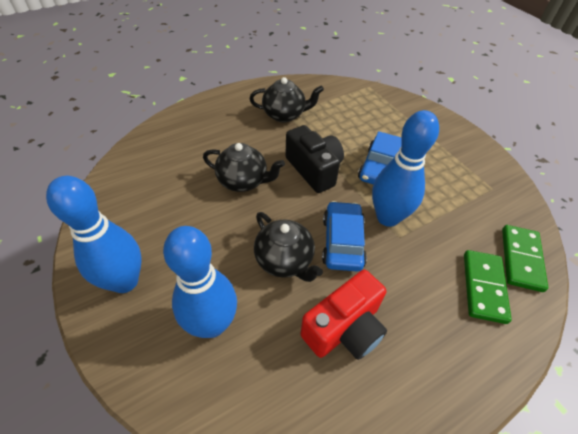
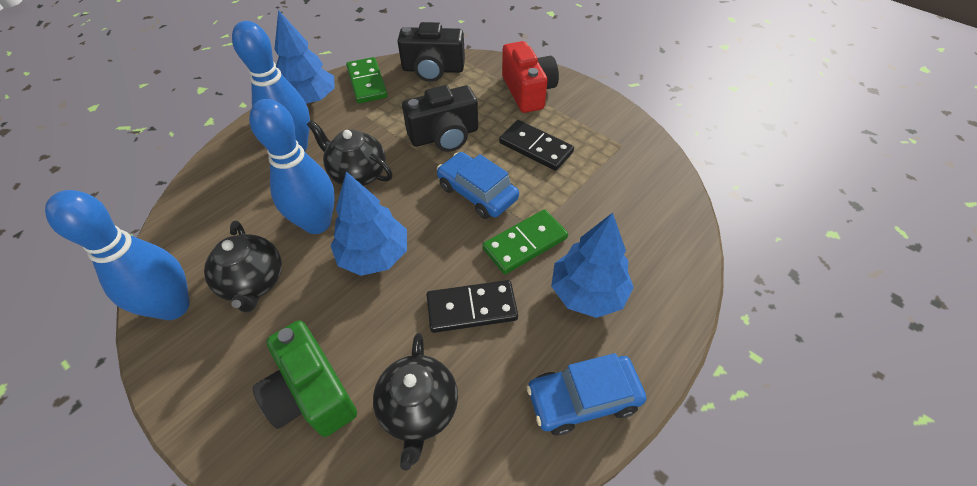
black camera: 1 -> 2
black domino: 0 -> 2
blue tree: 0 -> 3
green camera: 0 -> 1

